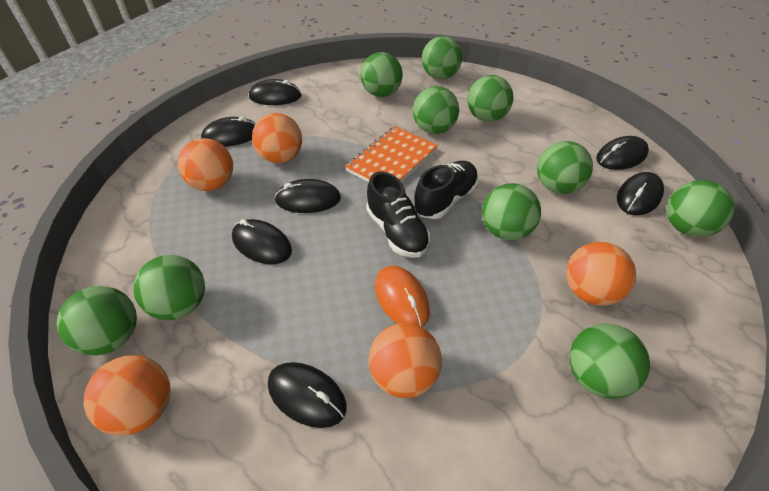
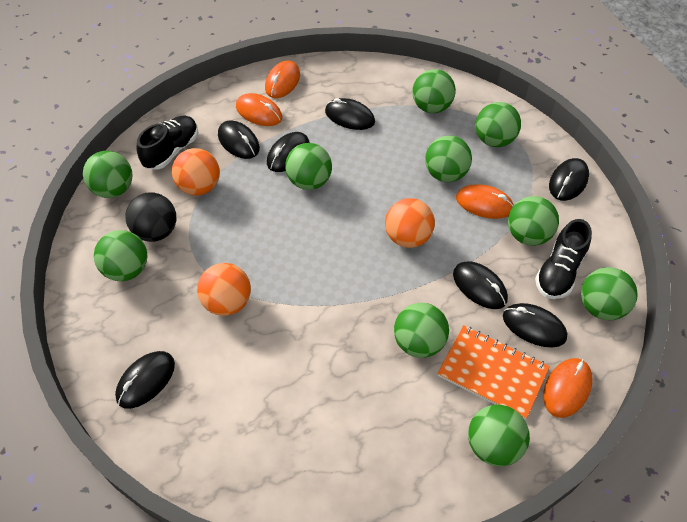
black ball: 0 -> 1
orange ball: 5 -> 3
orange mouse: 1 -> 4

